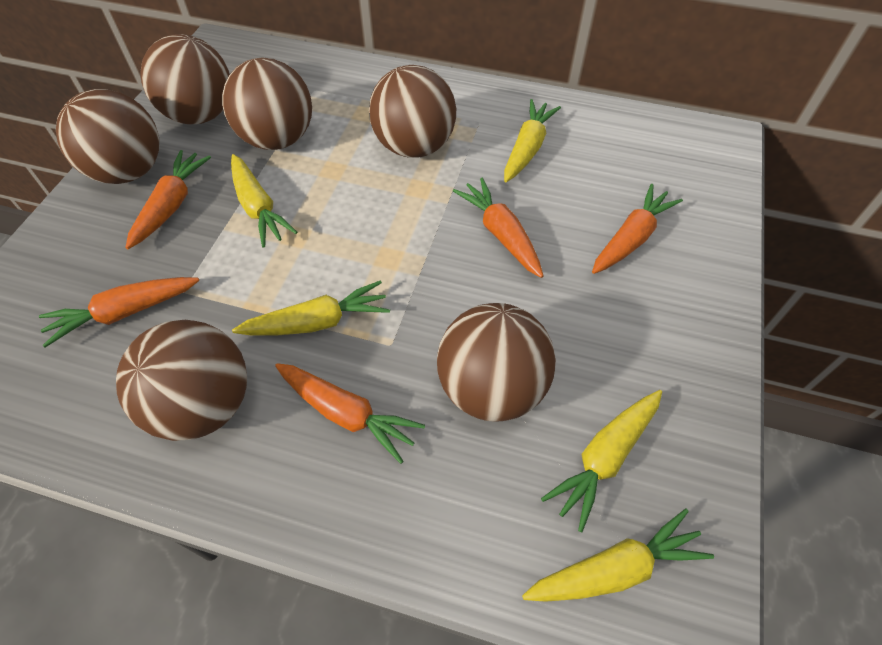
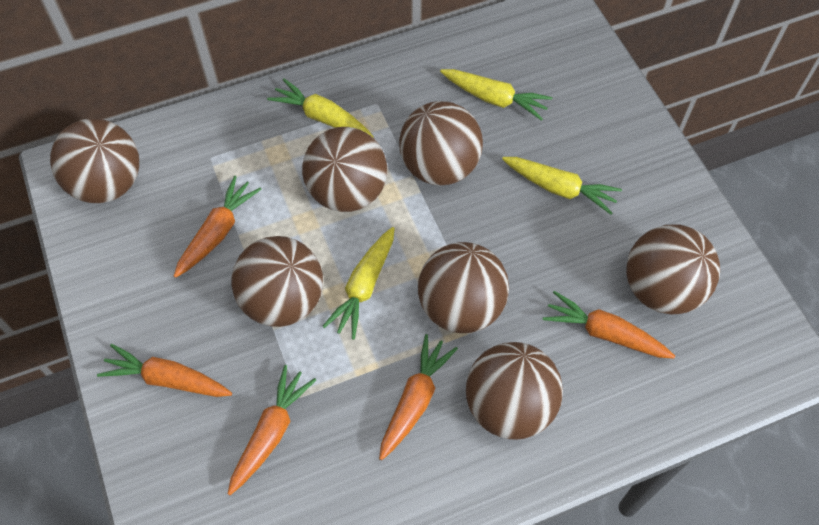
brown ball: 6 -> 7
yellow carrot: 5 -> 4

